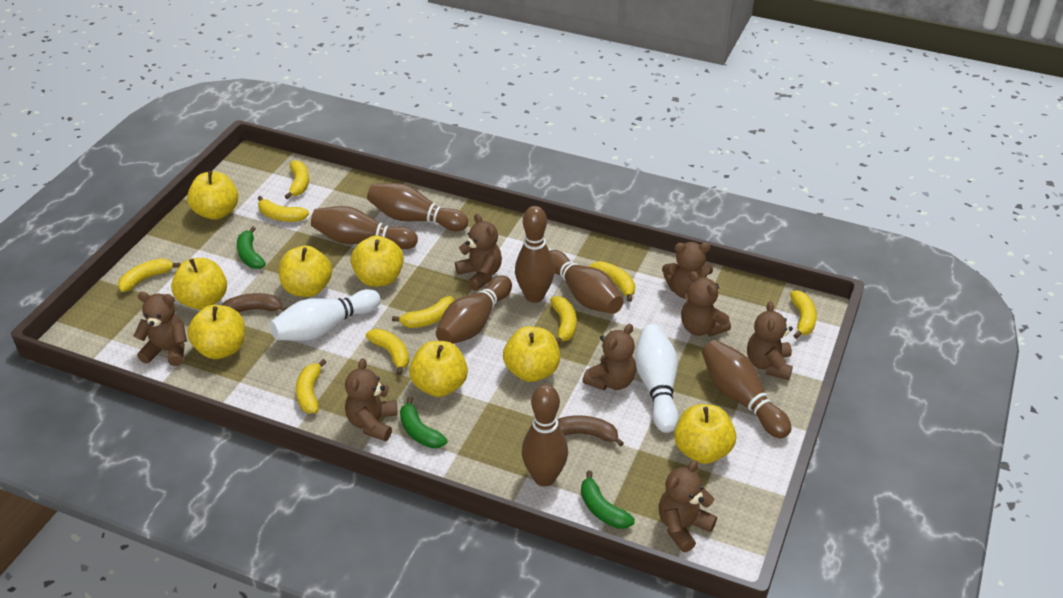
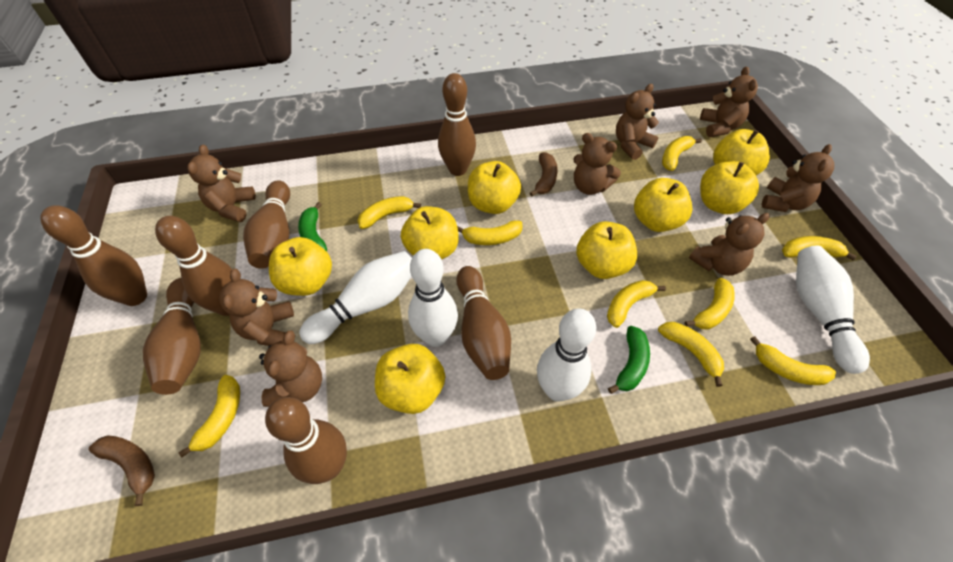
green banana: 3 -> 2
white bowling pin: 2 -> 4

